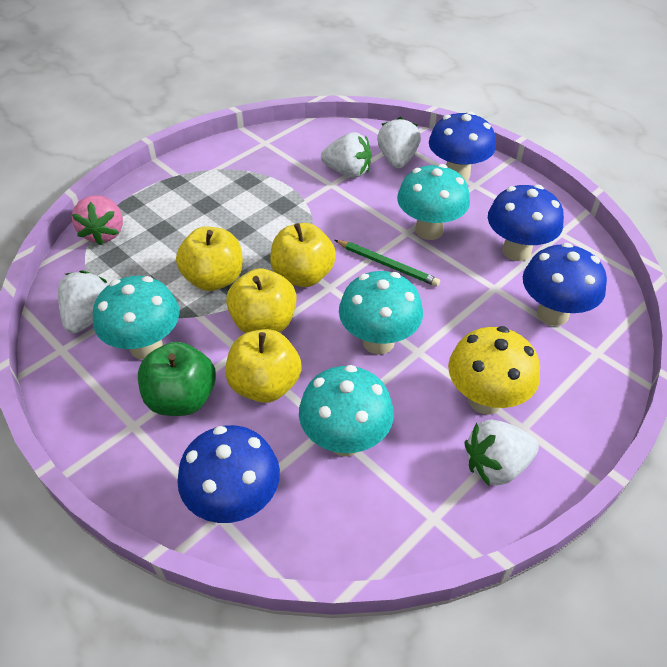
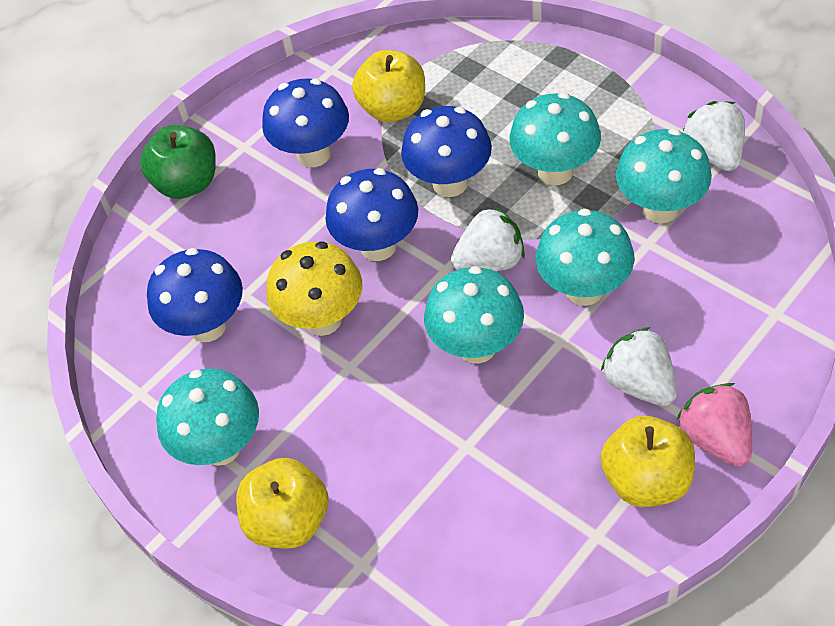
green pencil: 1 -> 0
turquoise mushroom: 4 -> 5
white strawberry: 4 -> 3
yellow apple: 4 -> 3

